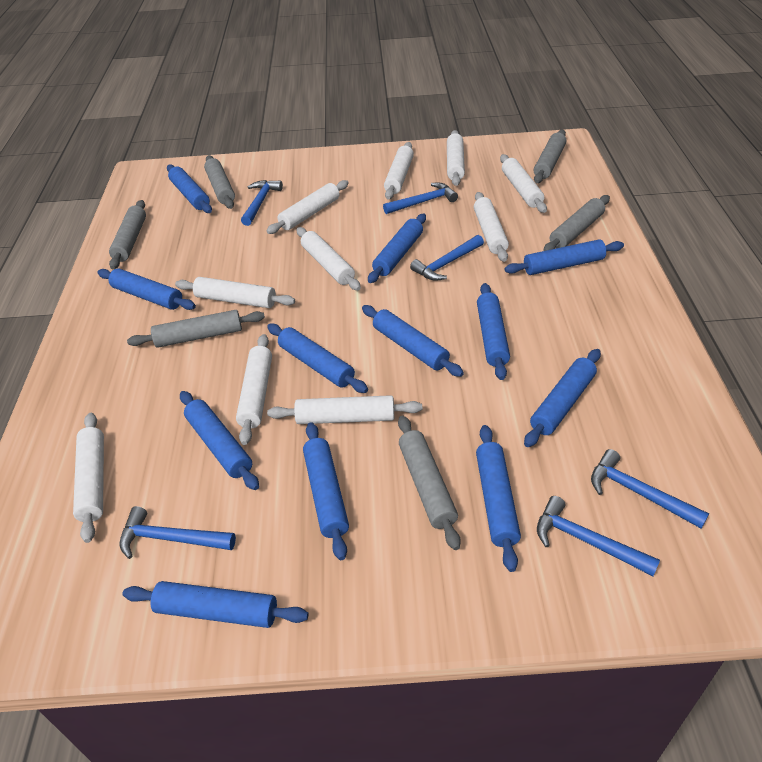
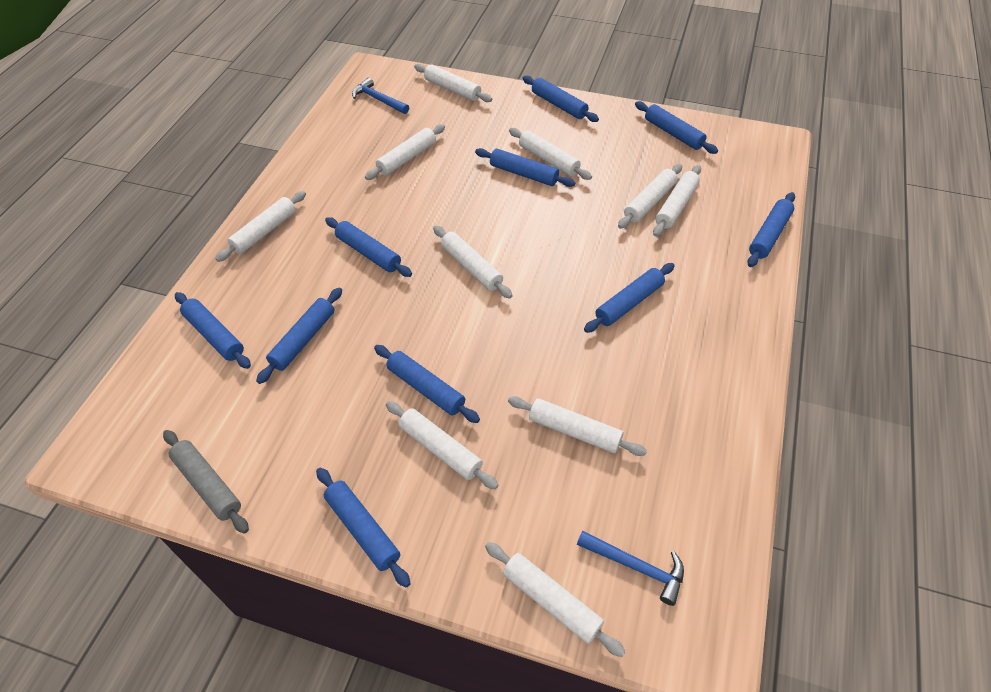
blue hammer: 6 -> 2
blue rolling pin: 12 -> 10
grey rolling pin: 6 -> 1

